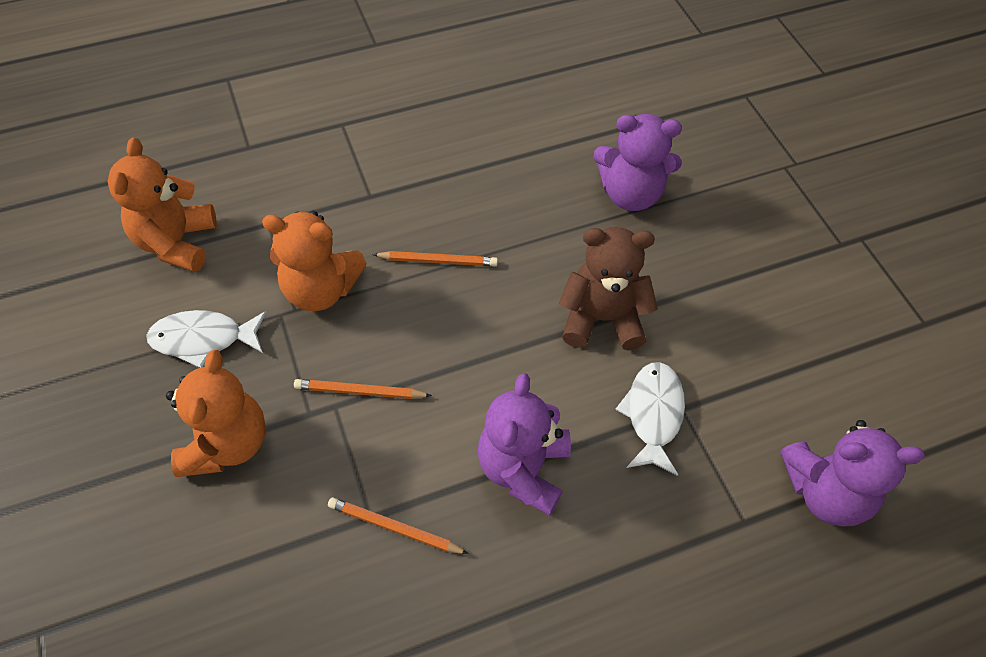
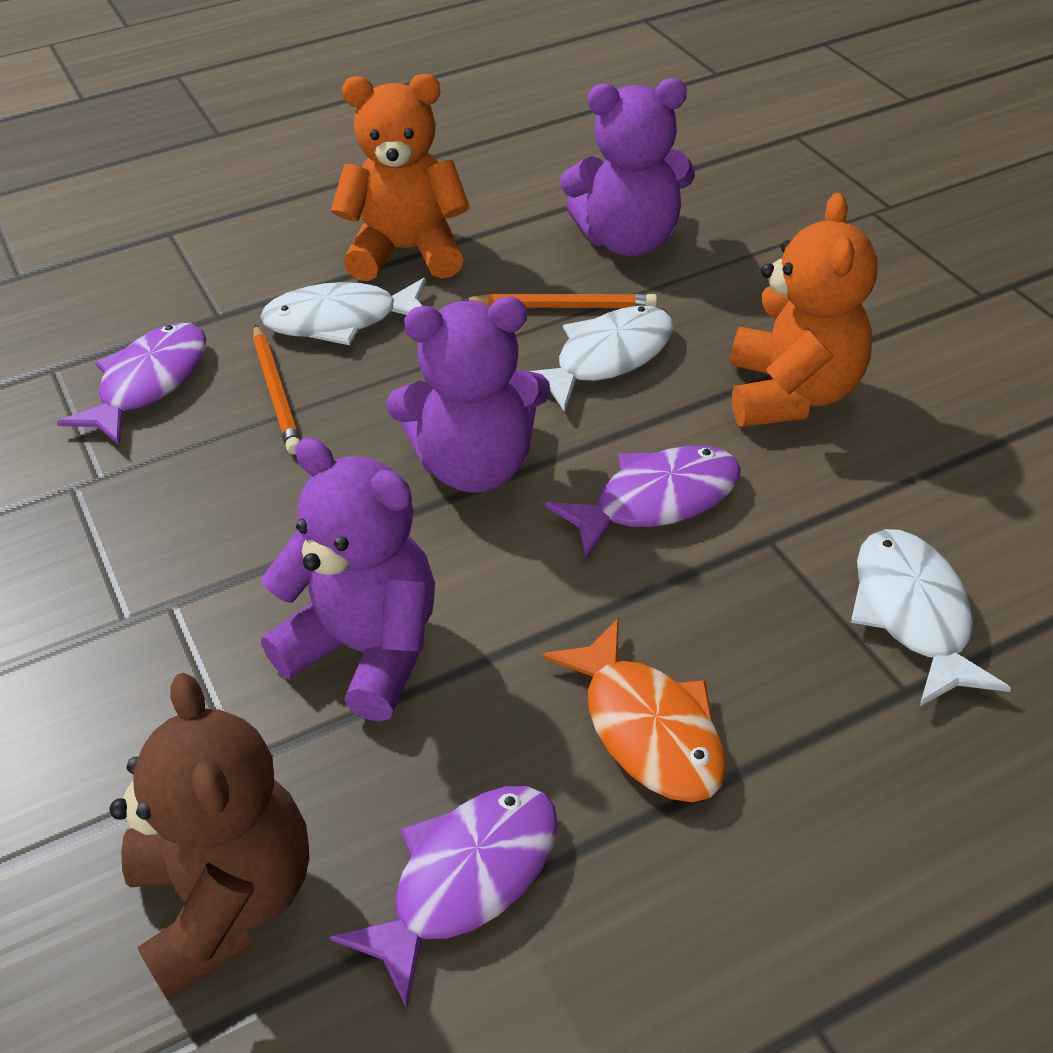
orange fish: 0 -> 1
orange pencil: 3 -> 2
orange teddy bear: 3 -> 2
purple fish: 0 -> 3
white fish: 2 -> 3

